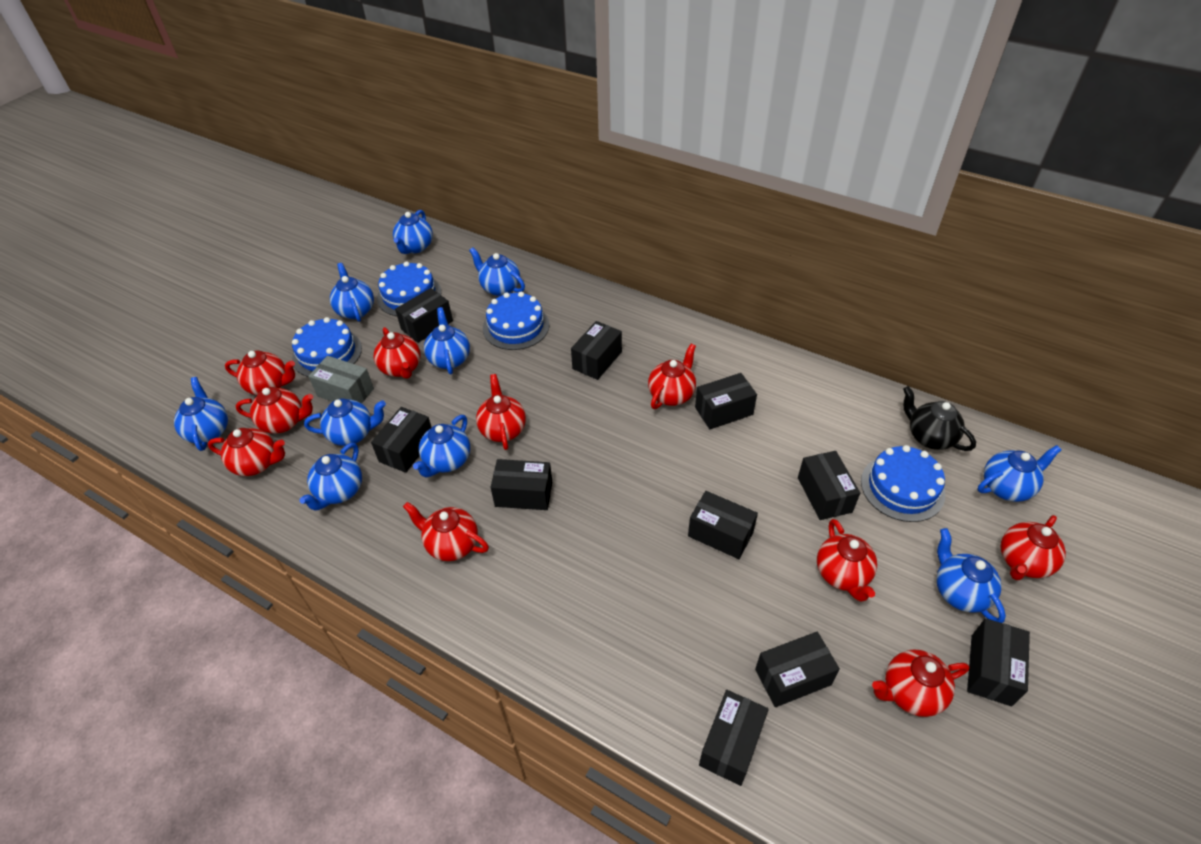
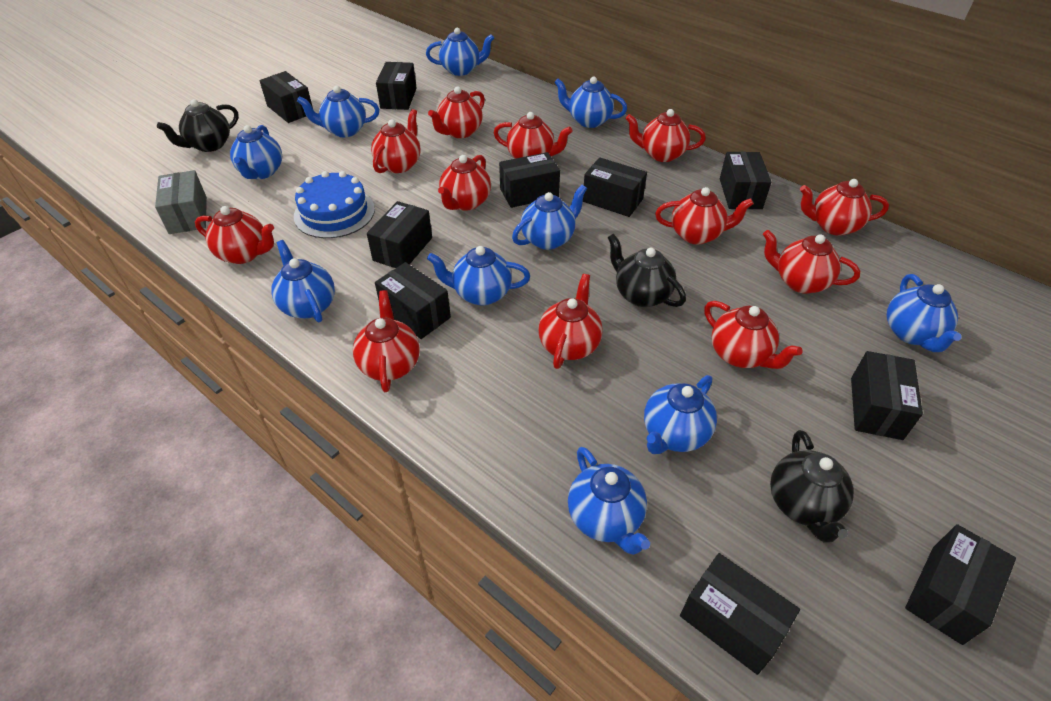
black teapot: 1 -> 3
blue cake: 4 -> 1
red teapot: 10 -> 12

